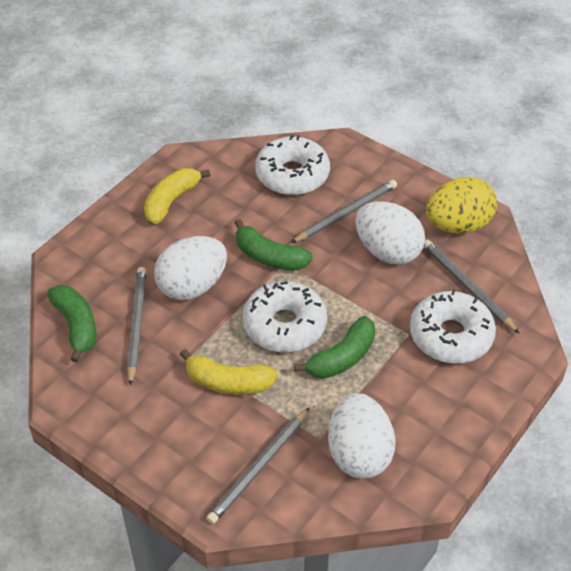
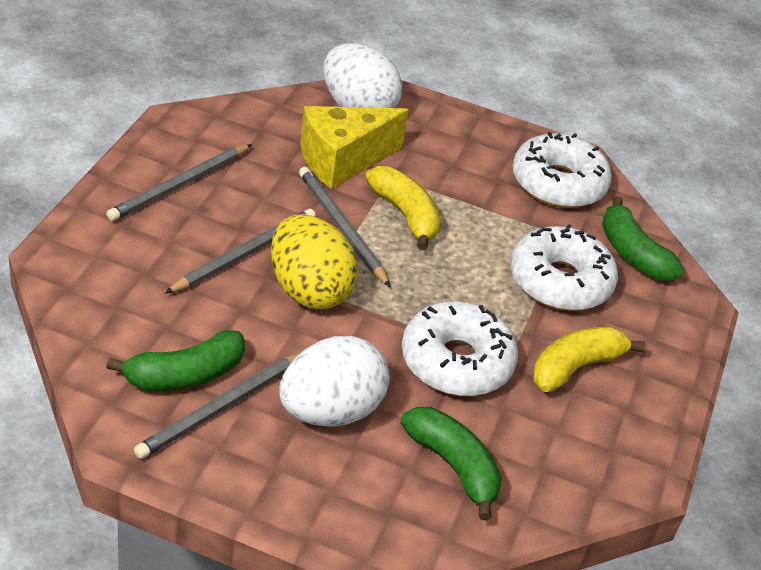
white egg: 3 -> 2
yellow cheese: 0 -> 1

